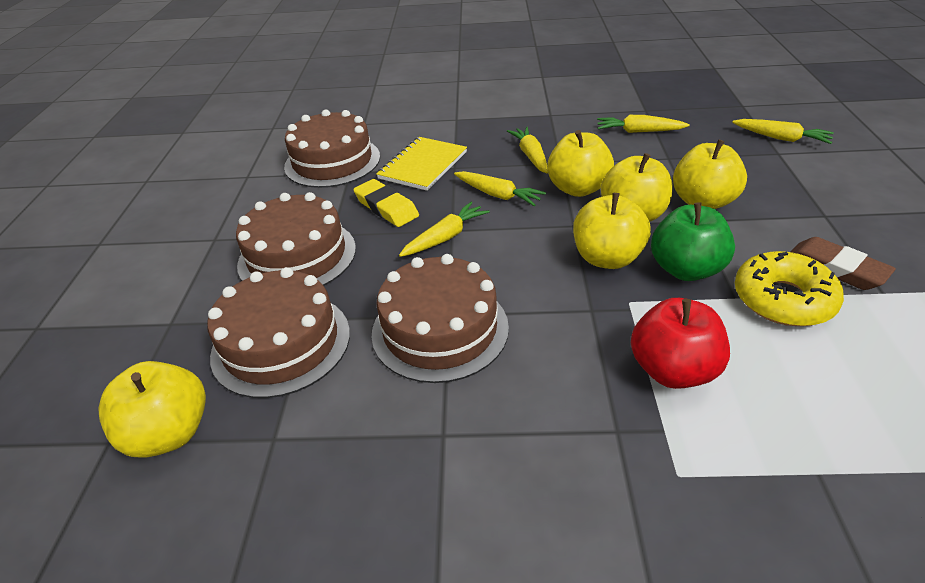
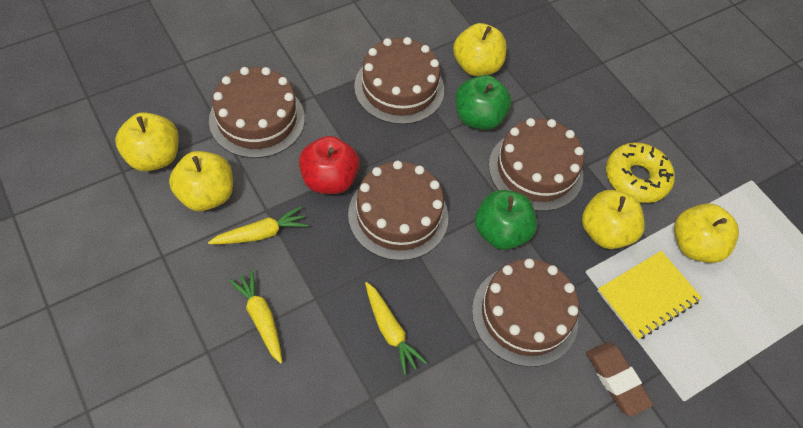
brown cake: 4 -> 5
green apple: 1 -> 2
yellow carrot: 5 -> 3
yellow eraser: 1 -> 0

